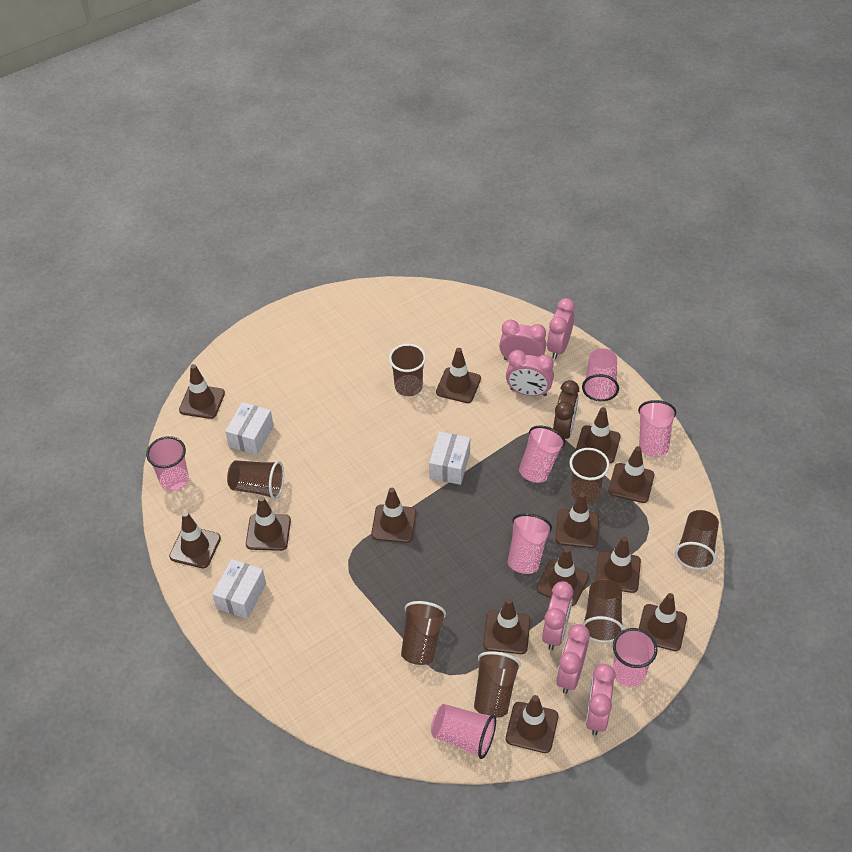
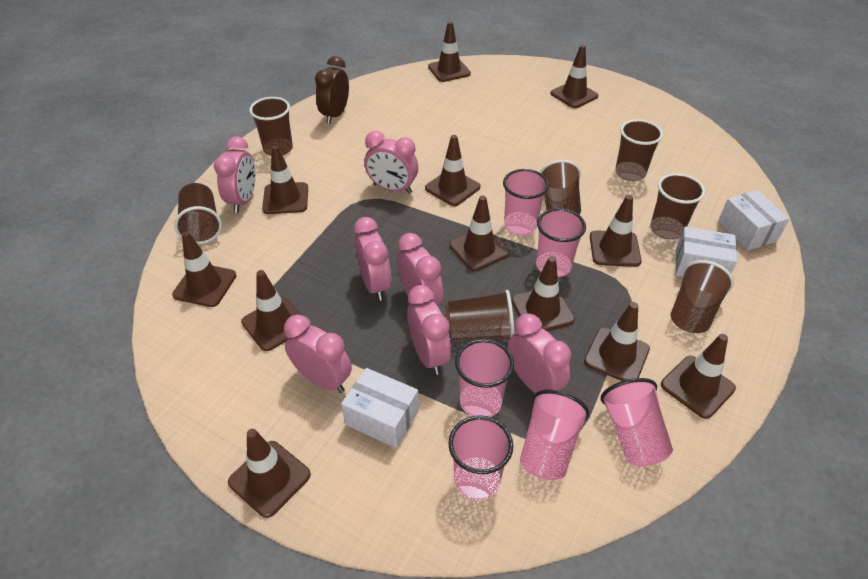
brown traffic cone: 13 -> 12
pink clock: 6 -> 7
pink cup: 7 -> 6

